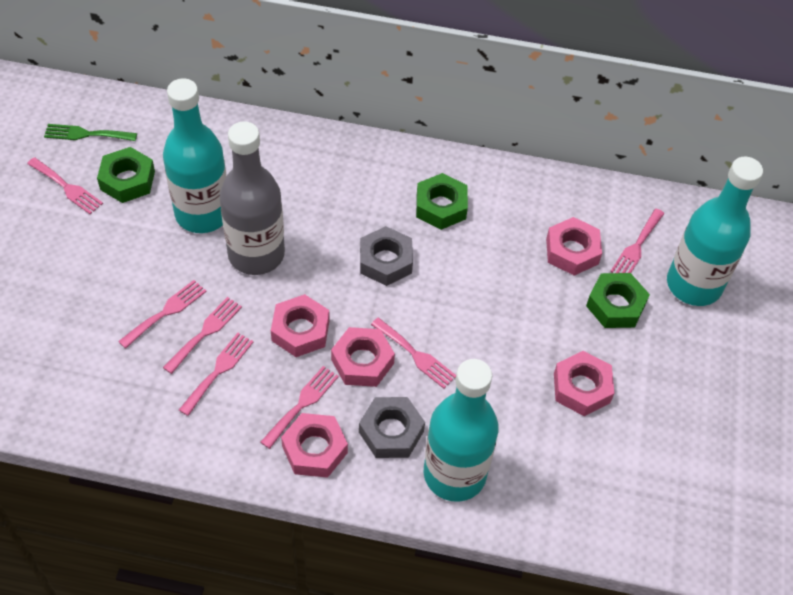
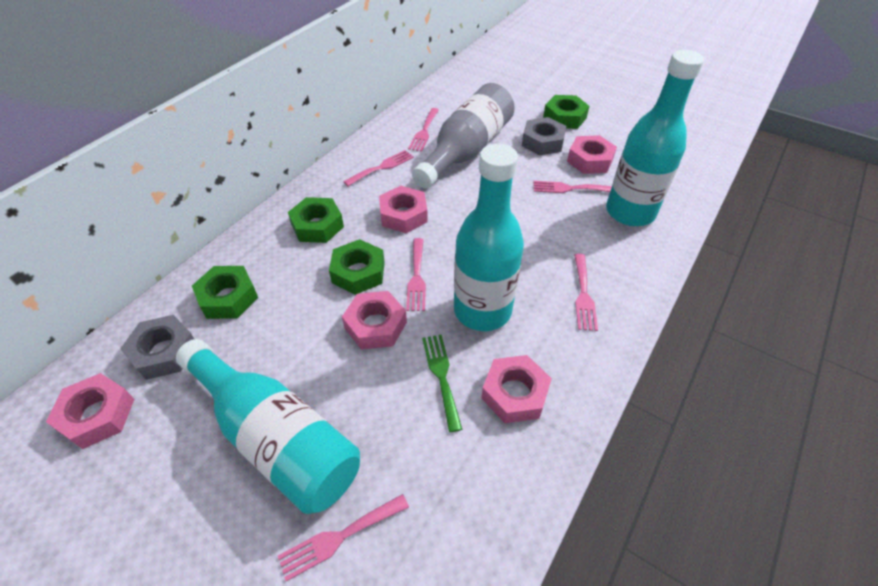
green nut: 3 -> 4
pink fork: 7 -> 6

